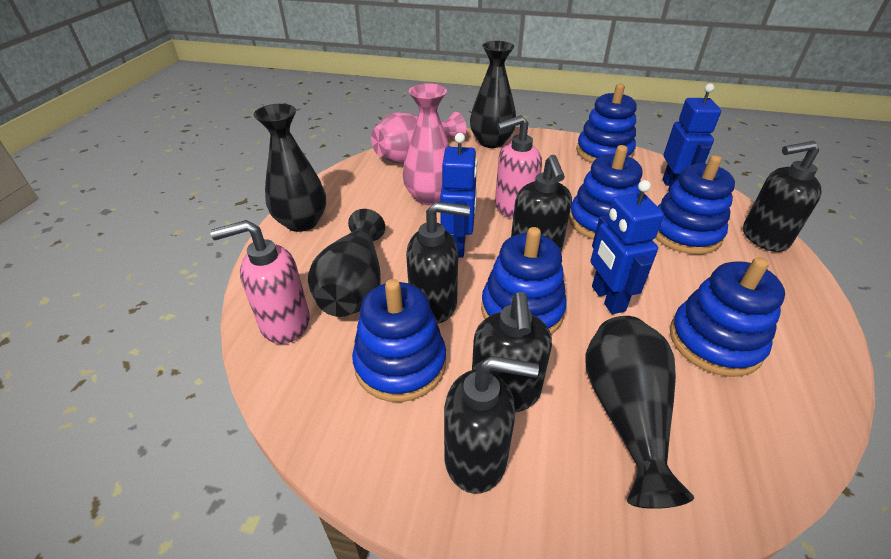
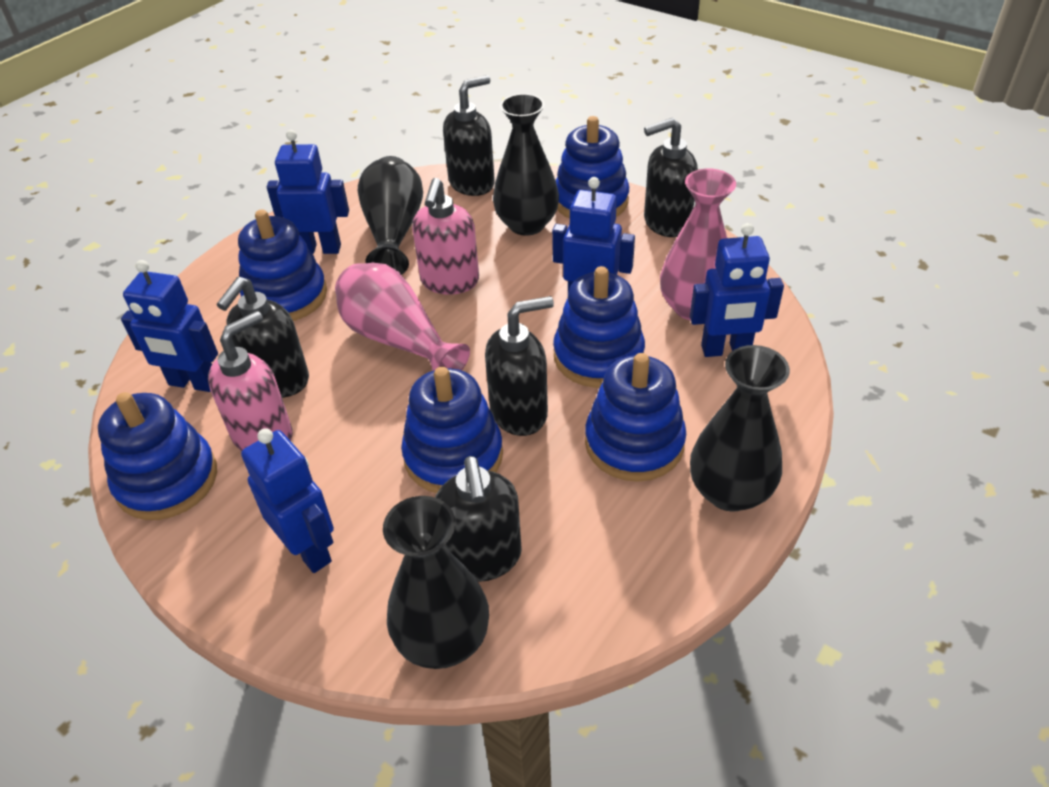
blue robot: 3 -> 5

